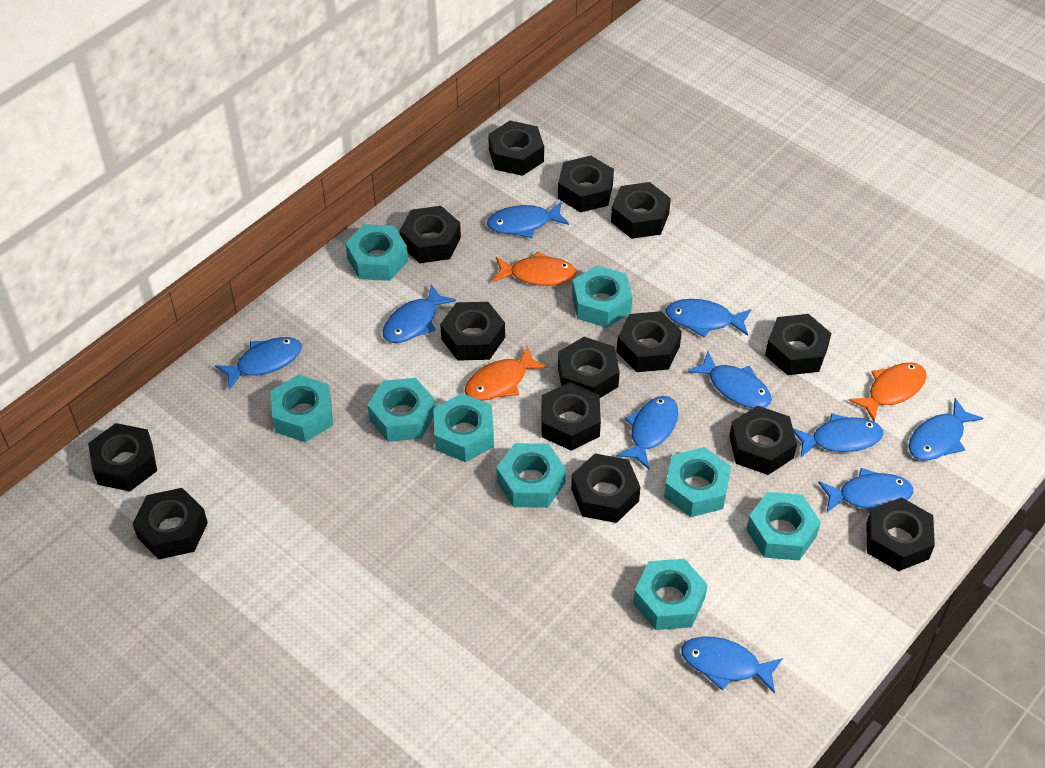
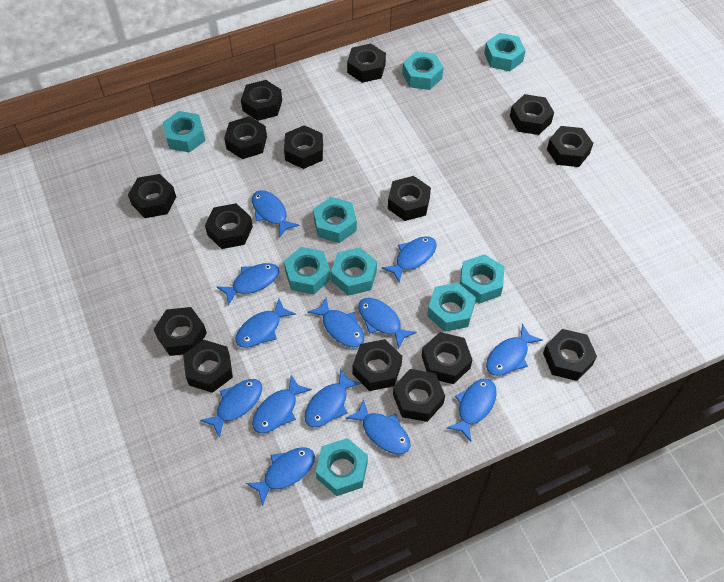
black nut: 14 -> 15
blue fish: 10 -> 13
orange fish: 3 -> 0

